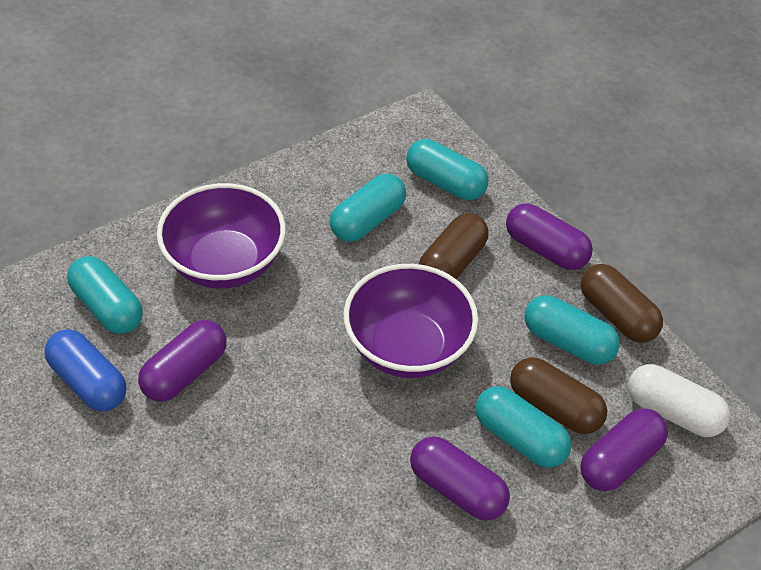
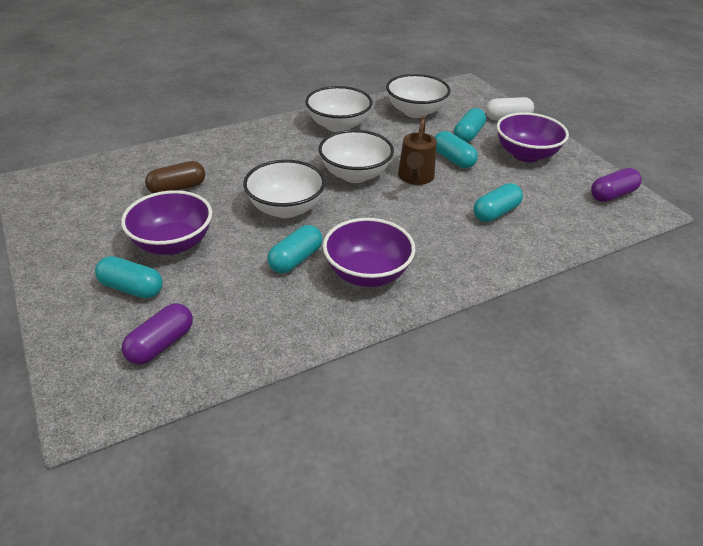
blue capsule: 1 -> 0
brown capsule: 3 -> 1
brown watering can: 0 -> 1
purple bowl: 2 -> 3
purple capsule: 4 -> 2
white bowl: 0 -> 4

